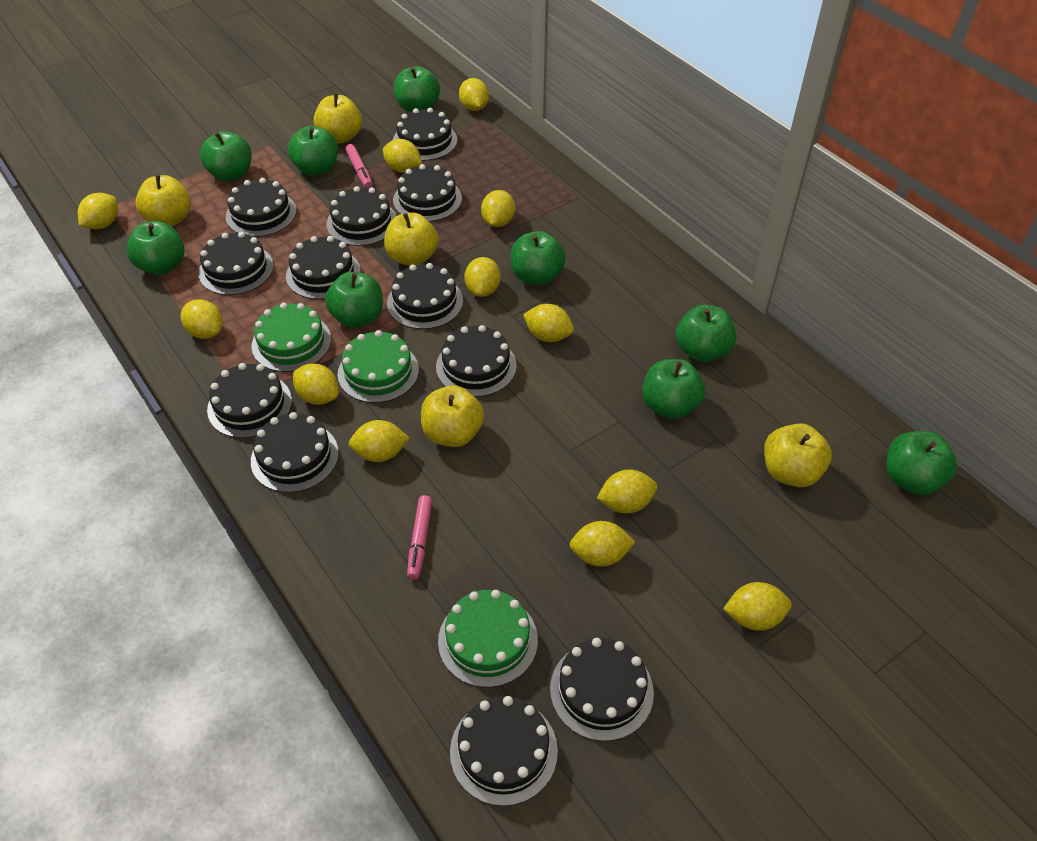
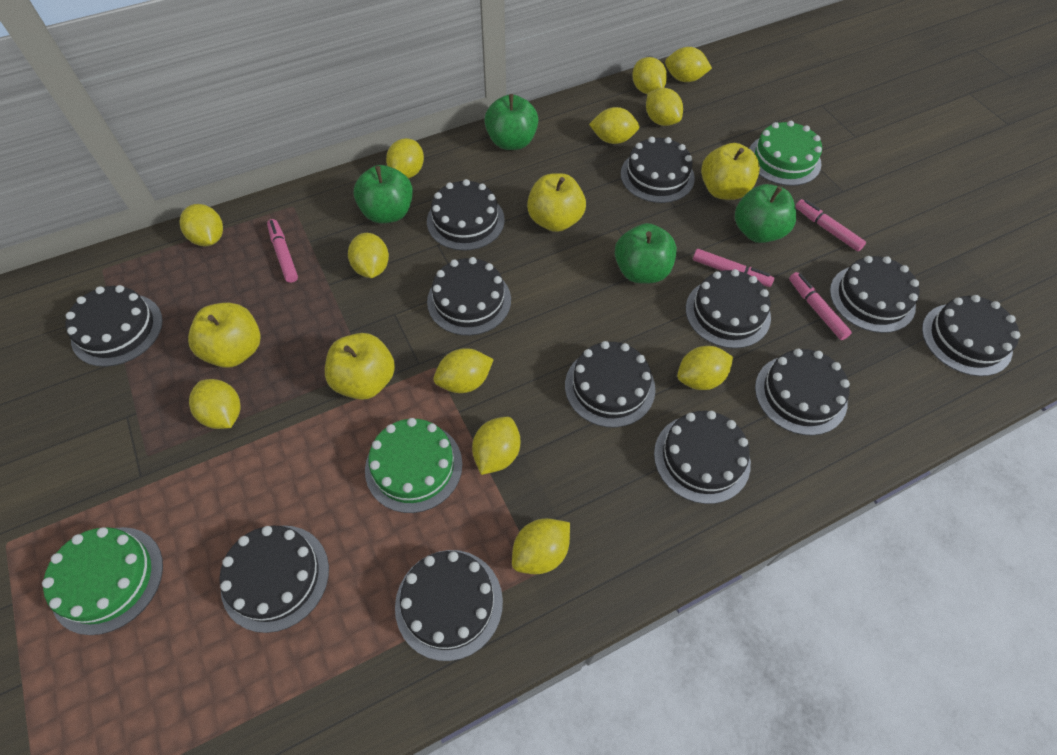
green apple: 9 -> 4
pink marker: 2 -> 4
yellow apple: 5 -> 4

